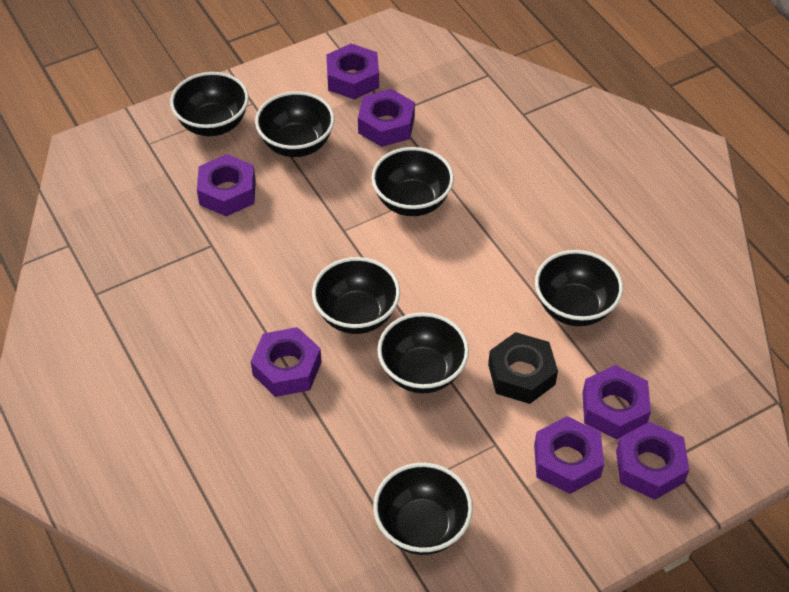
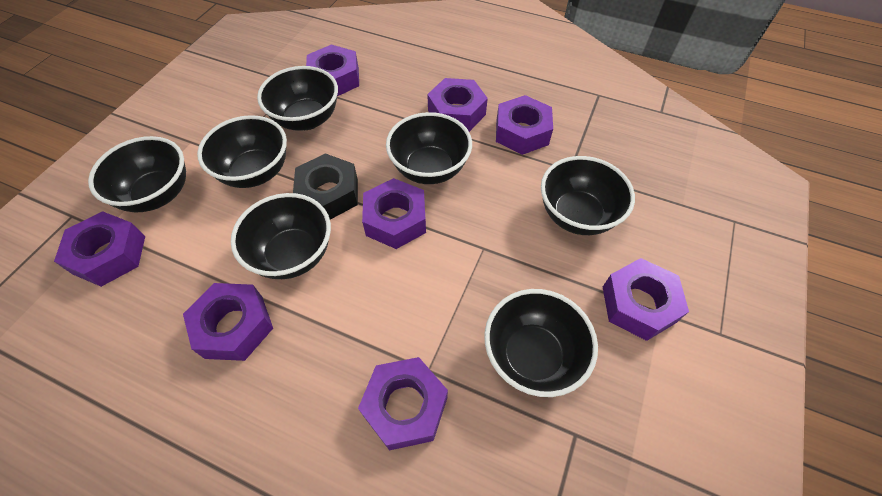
purple nut: 7 -> 8

